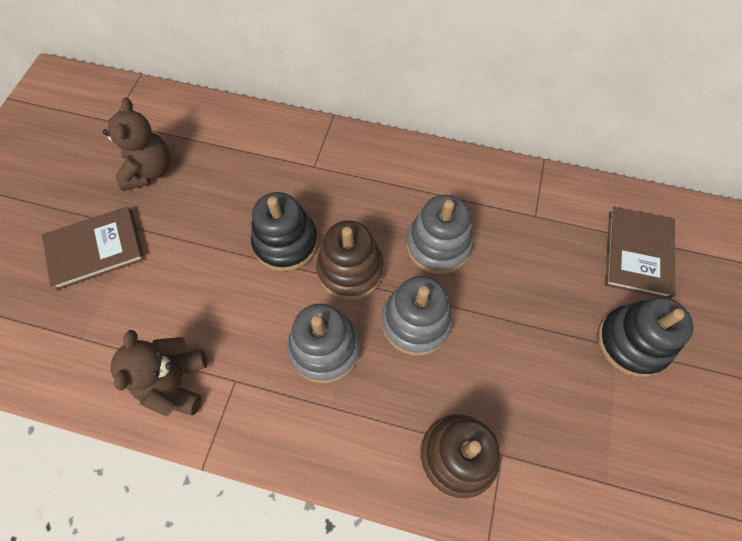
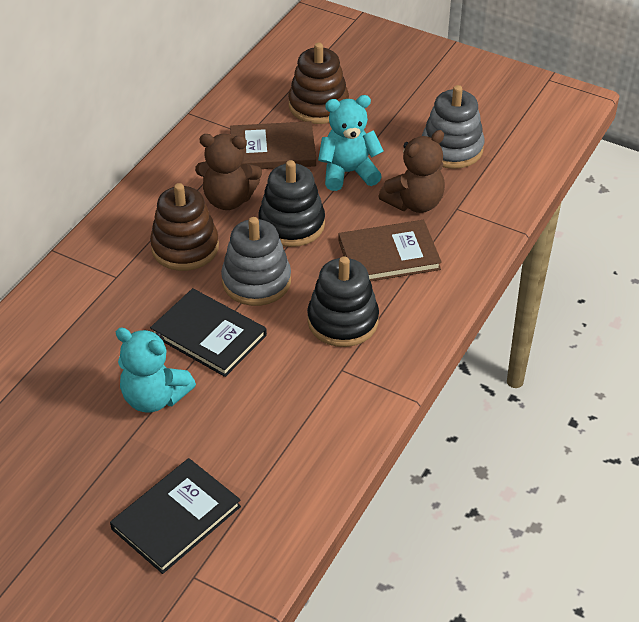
black book: 0 -> 2
grey stacking toy: 3 -> 2
turquoise teddy bear: 0 -> 2

